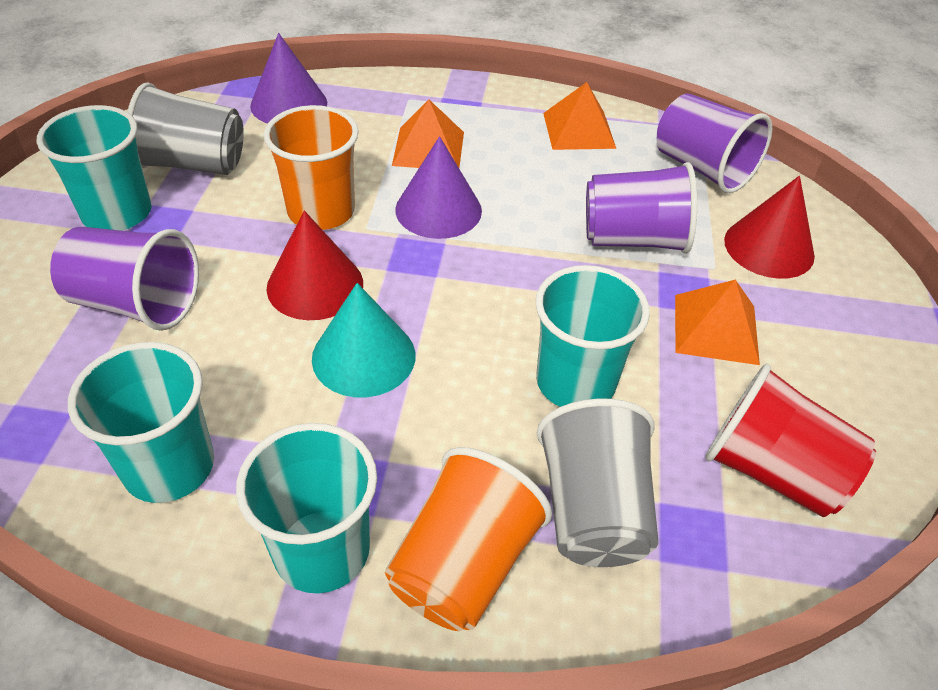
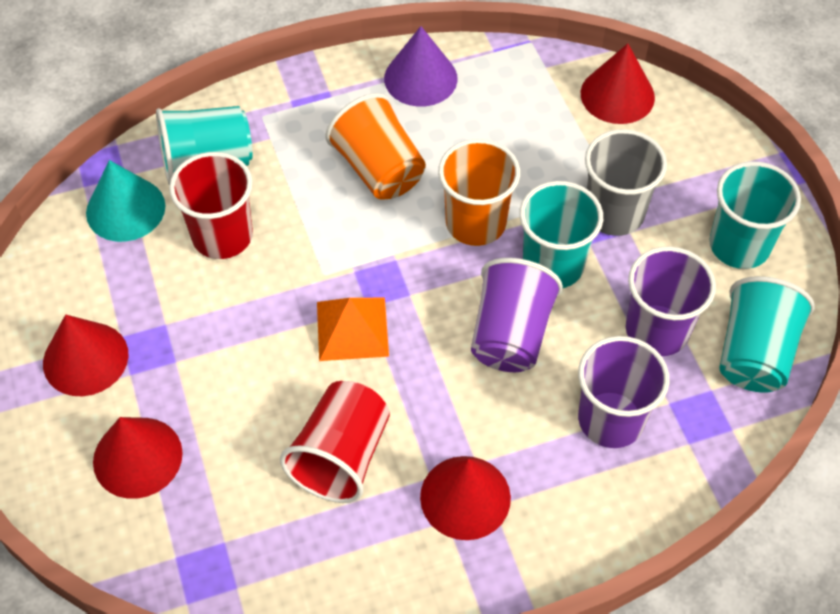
grey cup: 2 -> 1
orange pyramid: 3 -> 1
purple cone: 2 -> 1
red cone: 2 -> 4
red cup: 1 -> 2

